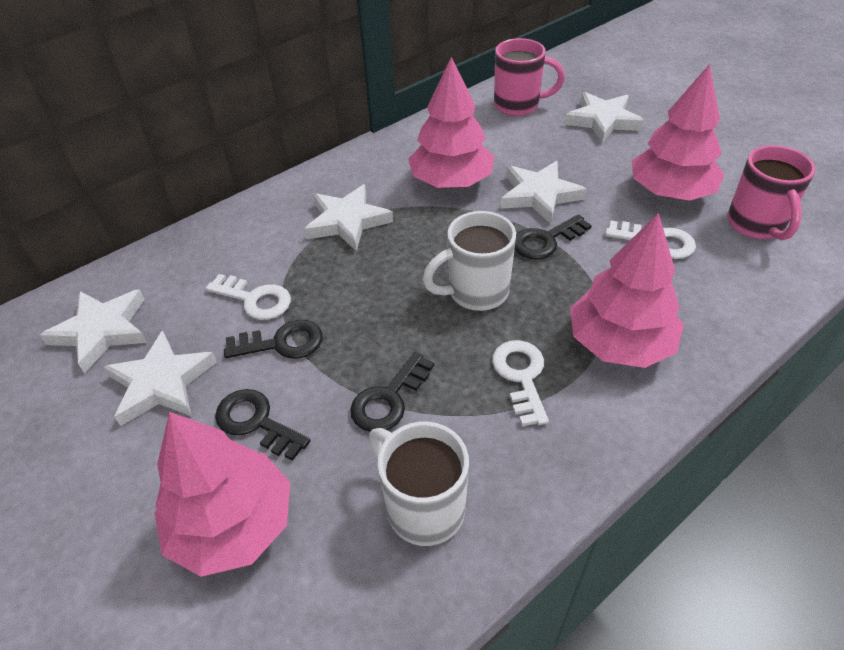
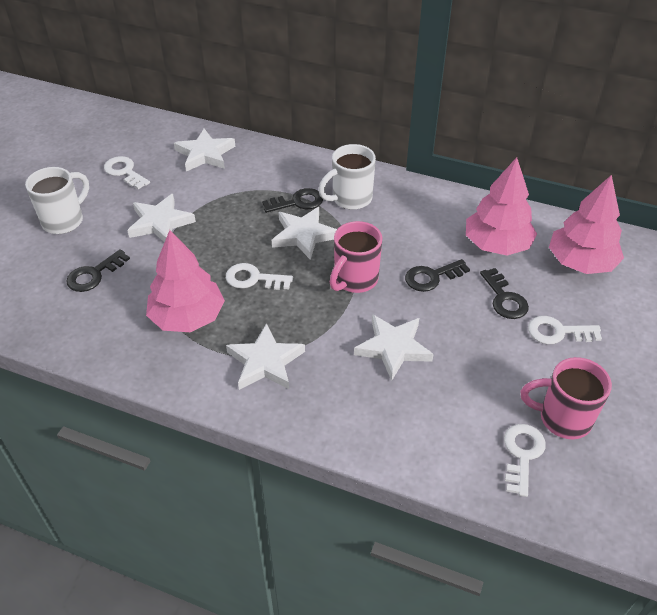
pink tree: 4 -> 3
white key: 3 -> 4

